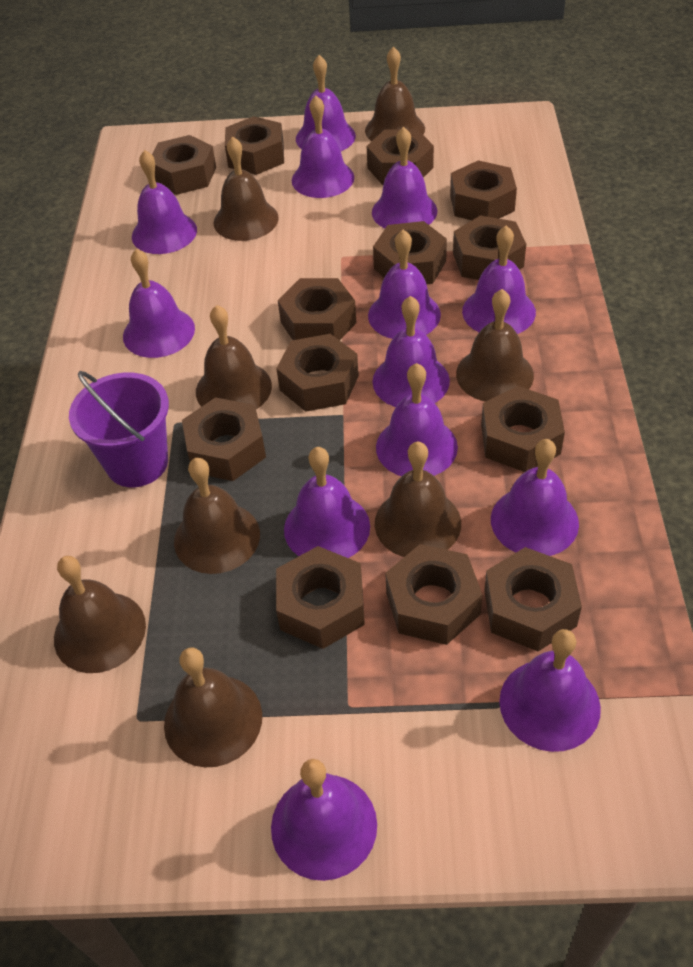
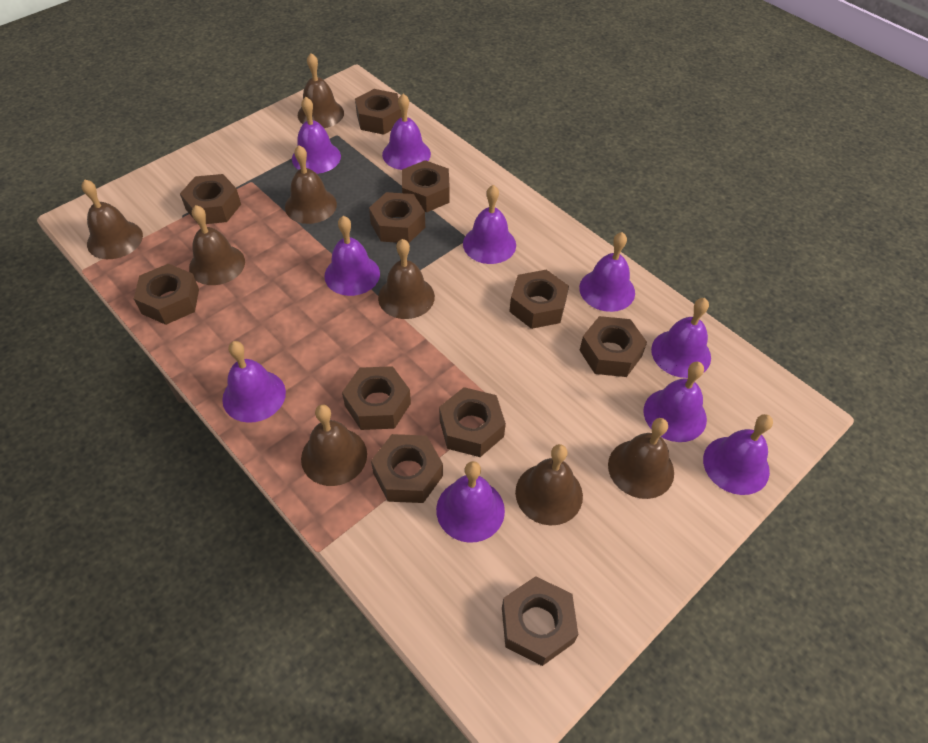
brown nut: 13 -> 11
purple bell: 13 -> 10
purple bucket: 1 -> 0

